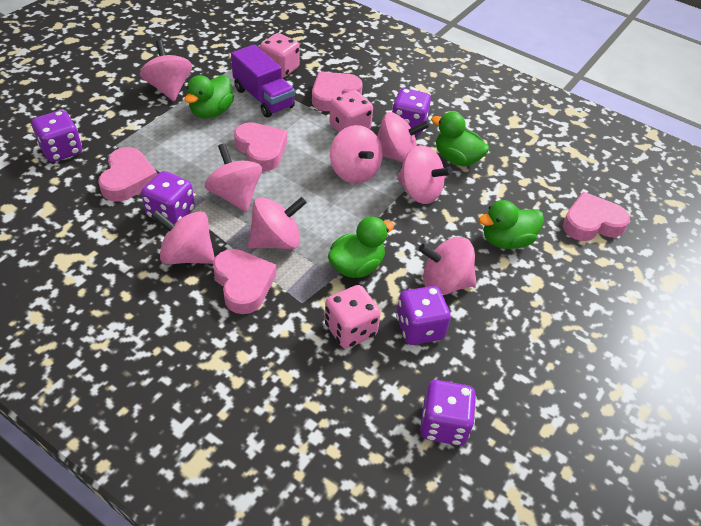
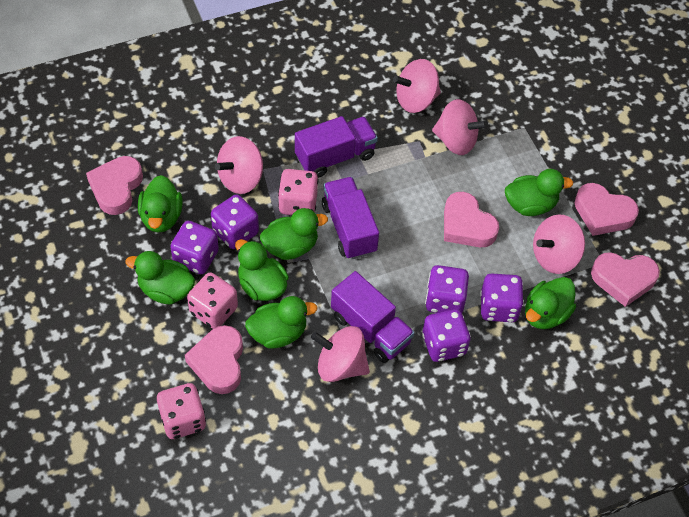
green duck: 4 -> 7
pink spinning top: 8 -> 5
purple truck: 1 -> 3

